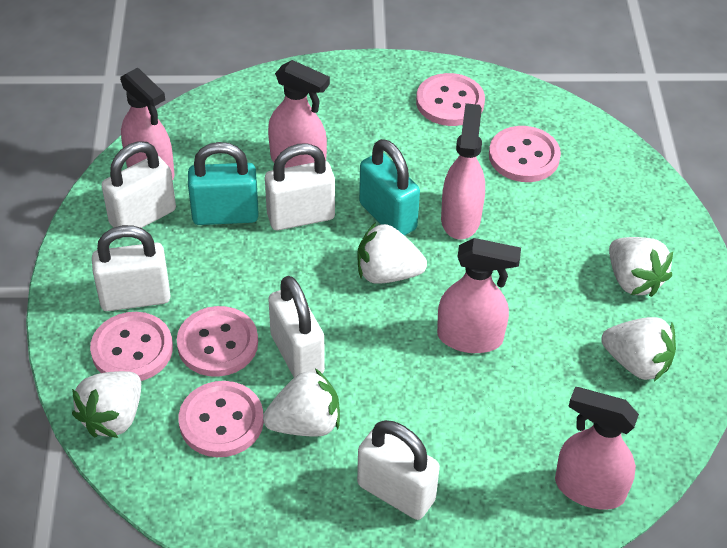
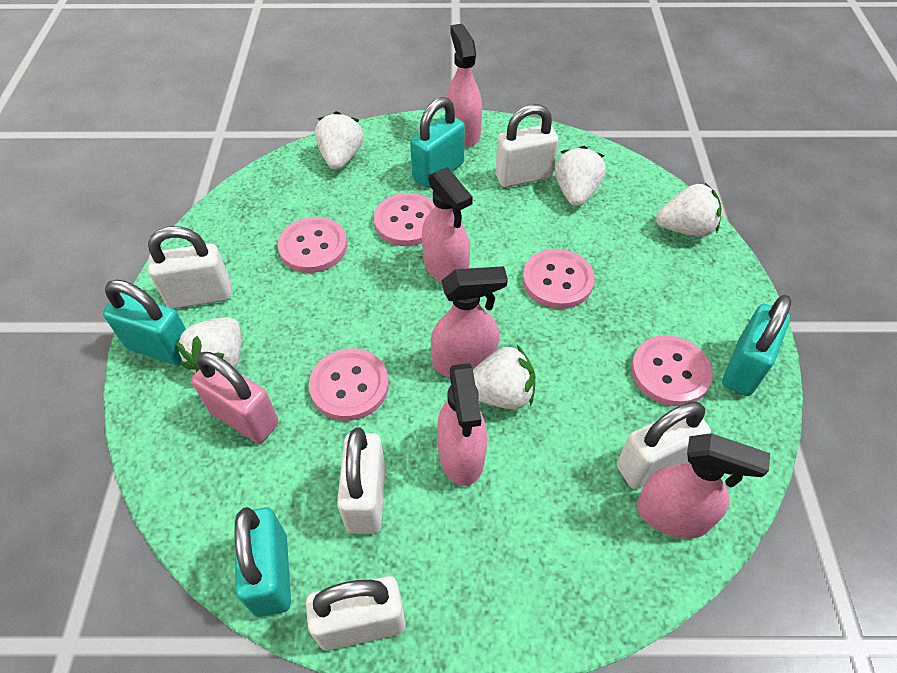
pink padlock: 0 -> 1
turquoise padlock: 2 -> 4

